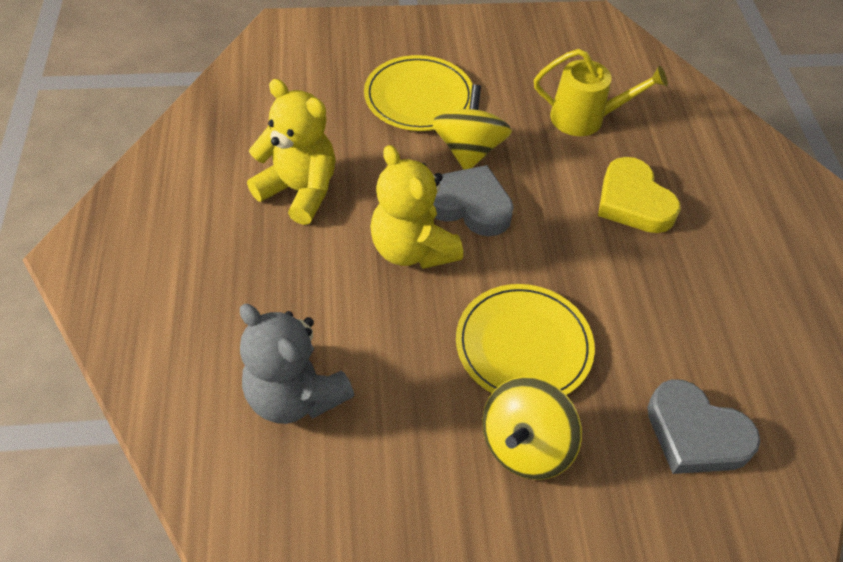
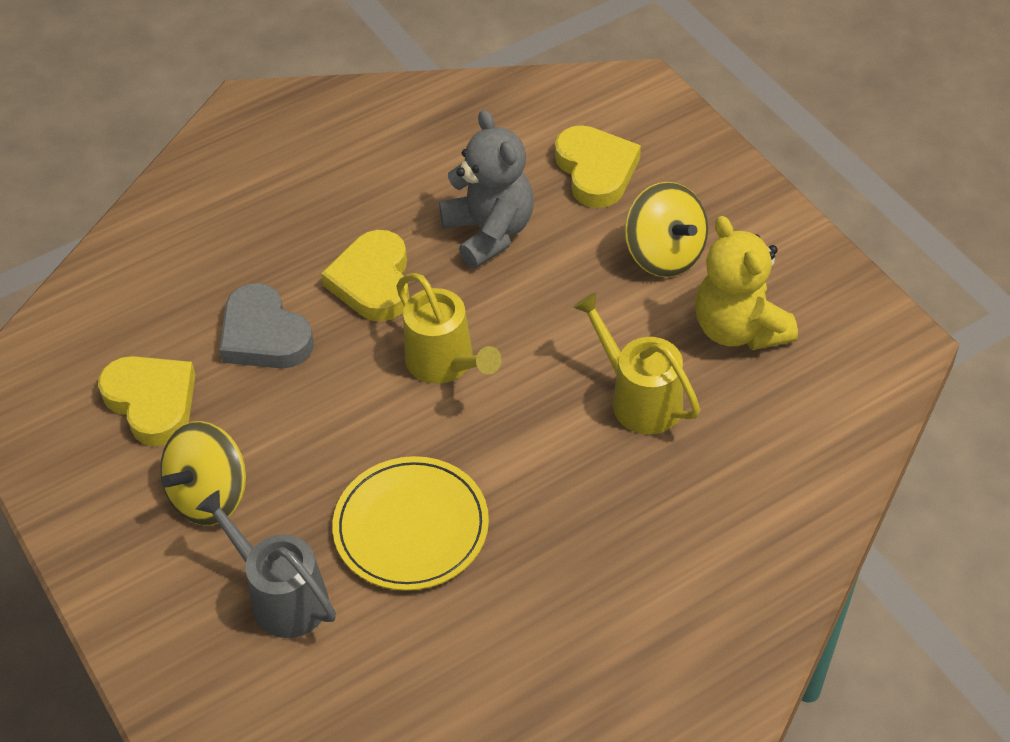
grey heart: 2 -> 1
grey watering can: 0 -> 1
yellow heart: 1 -> 3
yellow plate: 2 -> 1
yellow teddy bear: 2 -> 1
yellow watering can: 1 -> 2

